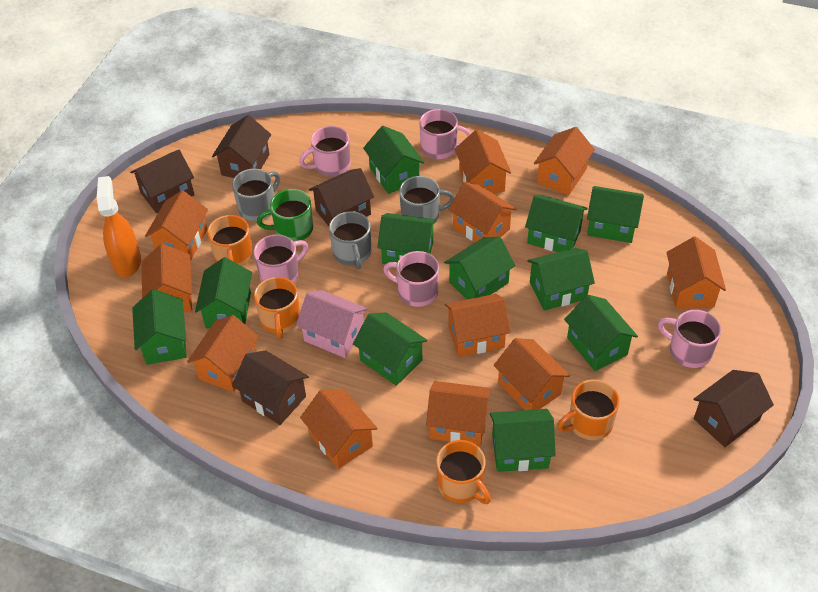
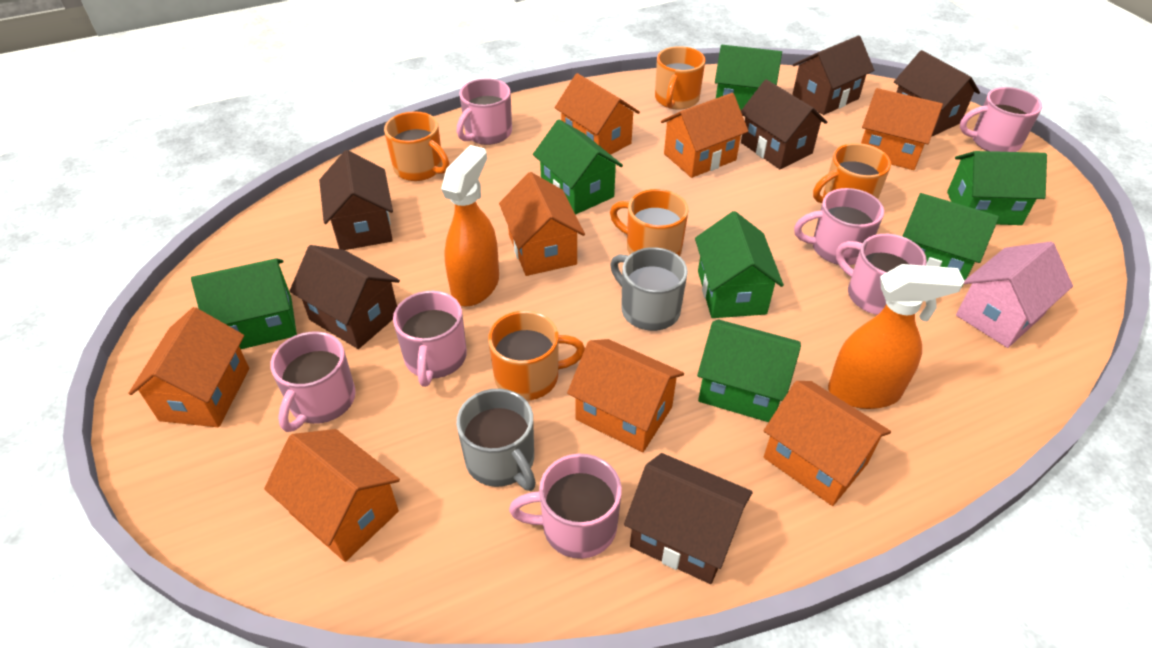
brown house: 5 -> 6
green house: 11 -> 7
green mug: 1 -> 0
grey mug: 3 -> 2
orange house: 11 -> 8
orange mug: 4 -> 5
orange spray bottle: 1 -> 2
pink mug: 5 -> 7

